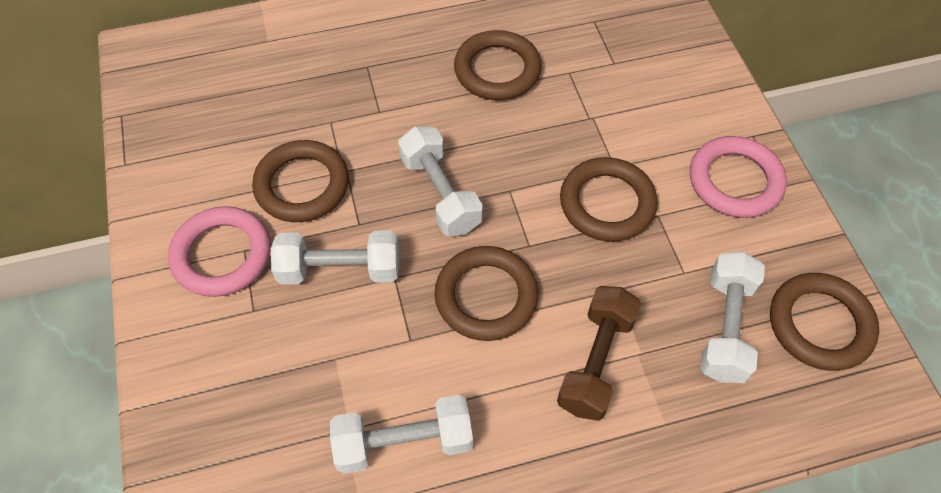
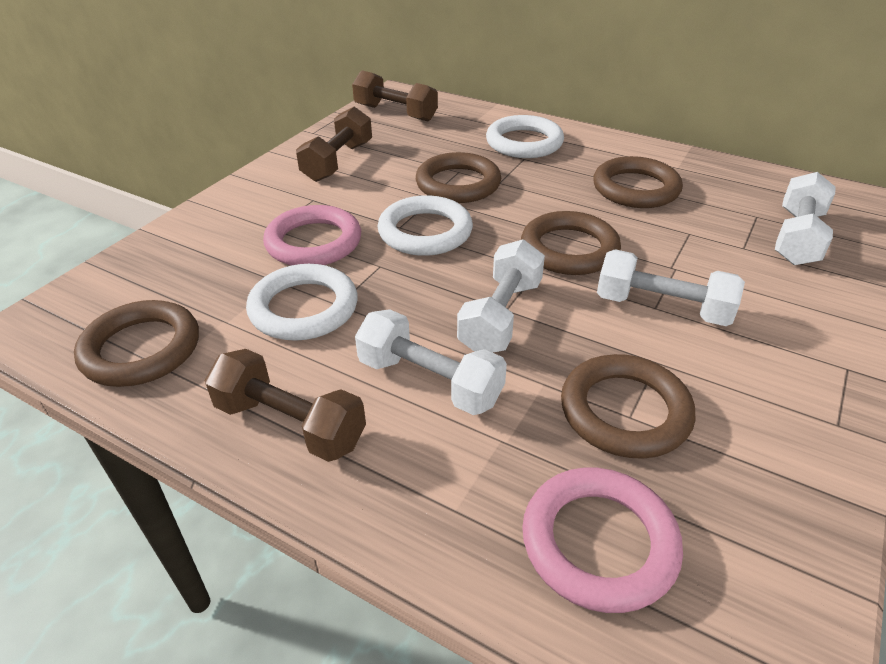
brown dumbbell: 1 -> 3
white ring: 0 -> 3

